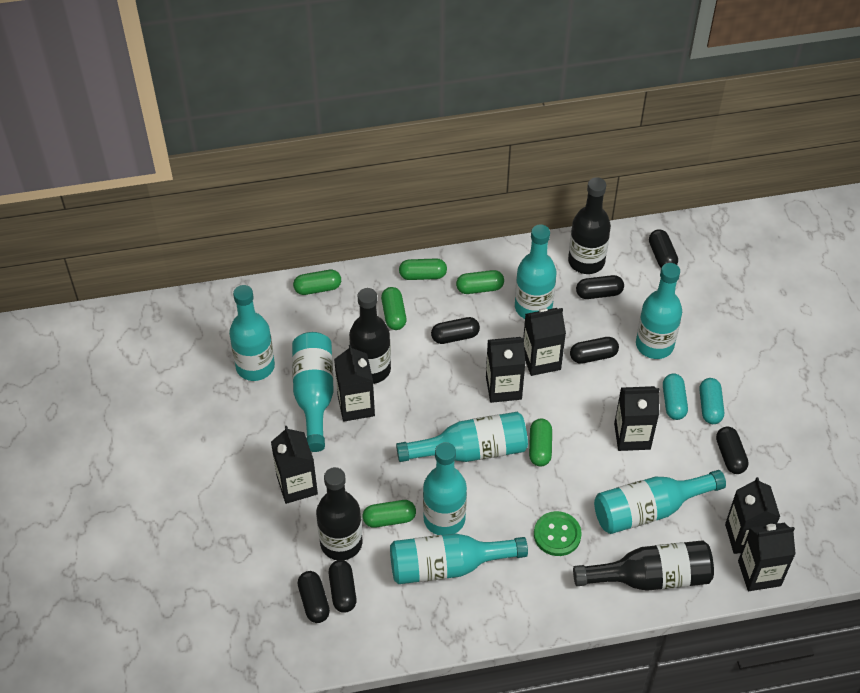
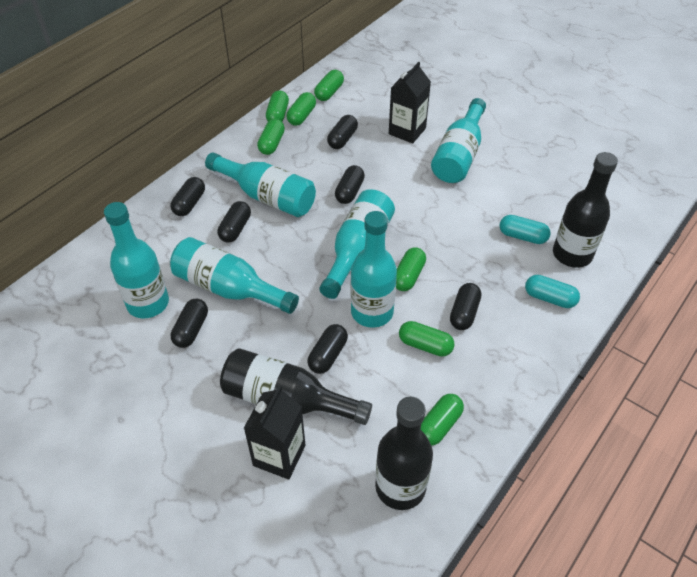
black bottle: 4 -> 3
black carton: 7 -> 2
green button: 1 -> 0
green capsule: 6 -> 7
turquoise bottle: 8 -> 6

